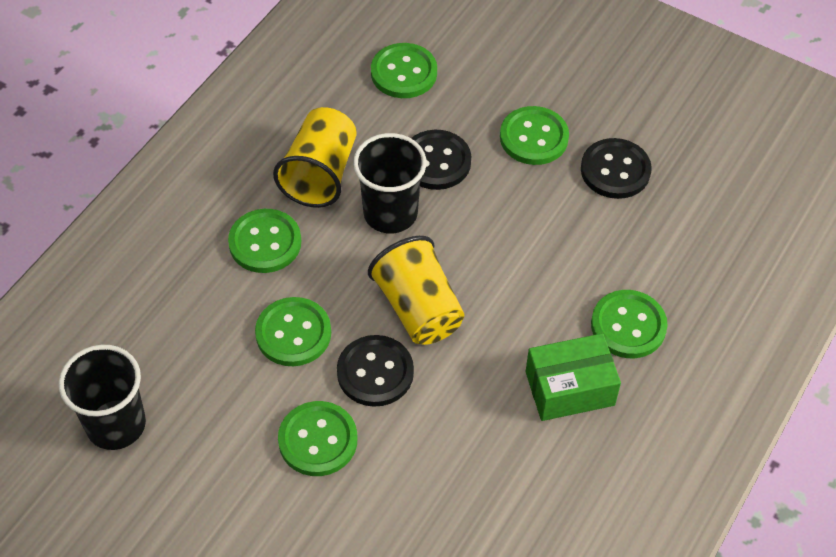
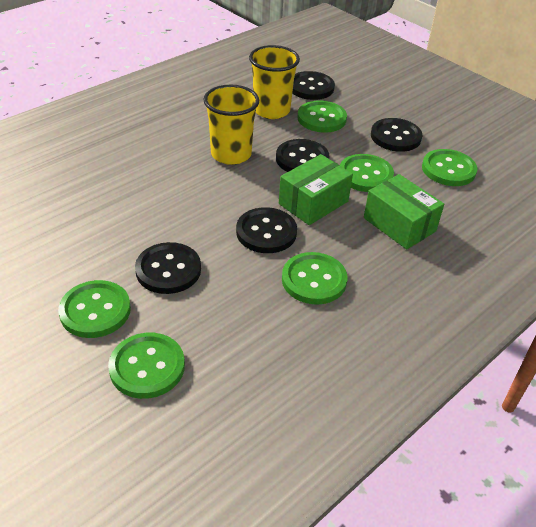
black button: 3 -> 5
black cup: 2 -> 0
green box: 1 -> 2

